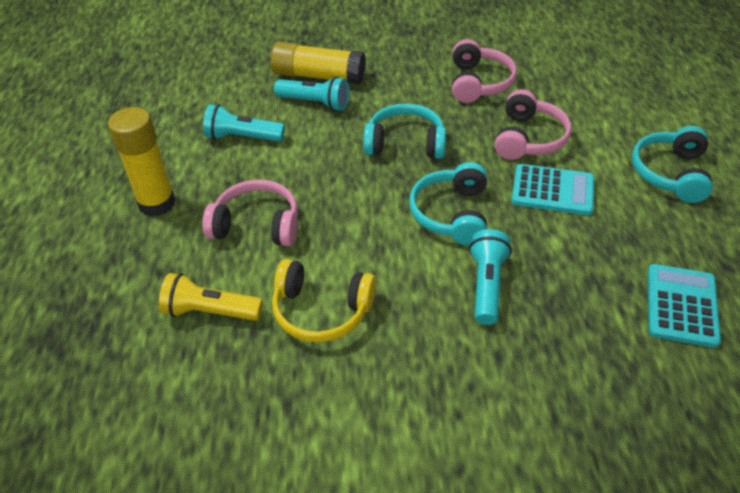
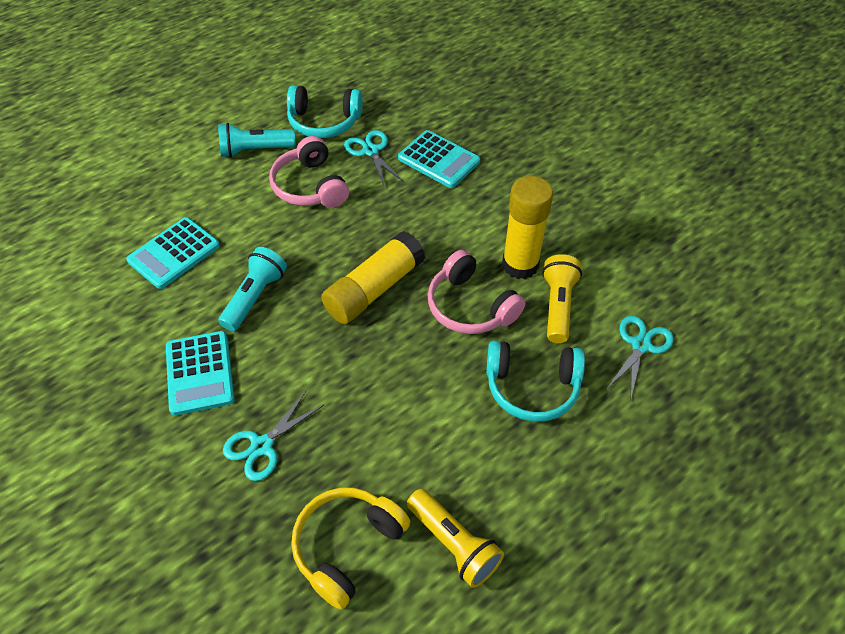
pink headphones: 3 -> 2
turquoise calculator: 2 -> 3
turquoise flashlight: 3 -> 2
turquoise headphones: 3 -> 2
turquoise scissors: 0 -> 3
yellow flashlight: 1 -> 2

